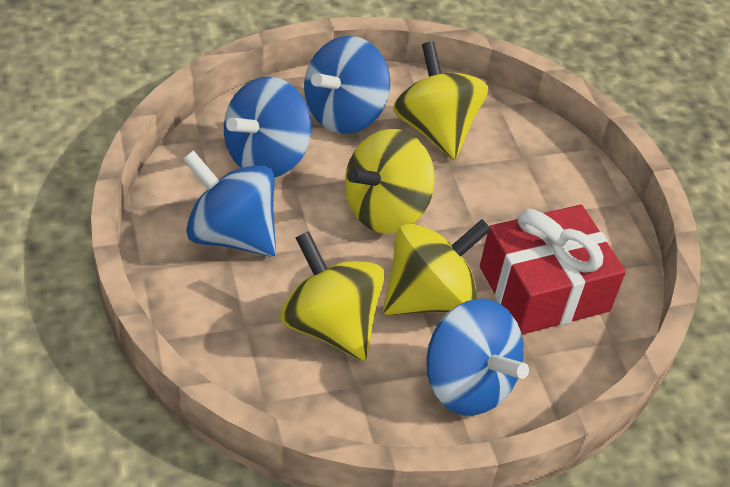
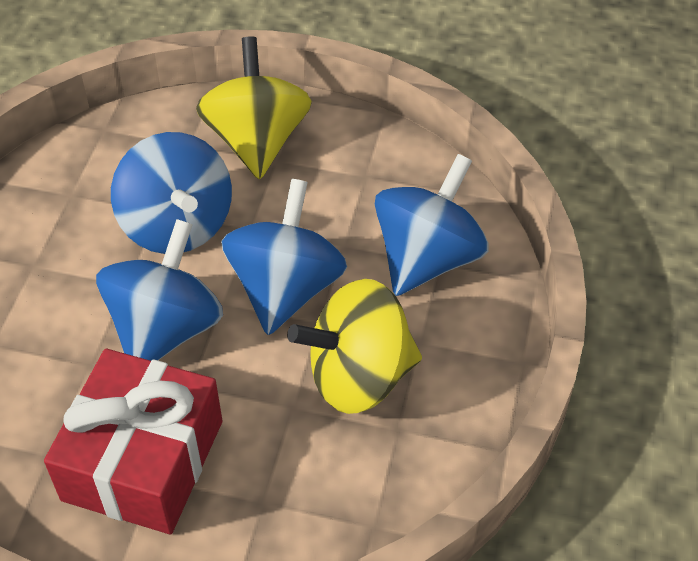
yellow spinning top: 4 -> 2

